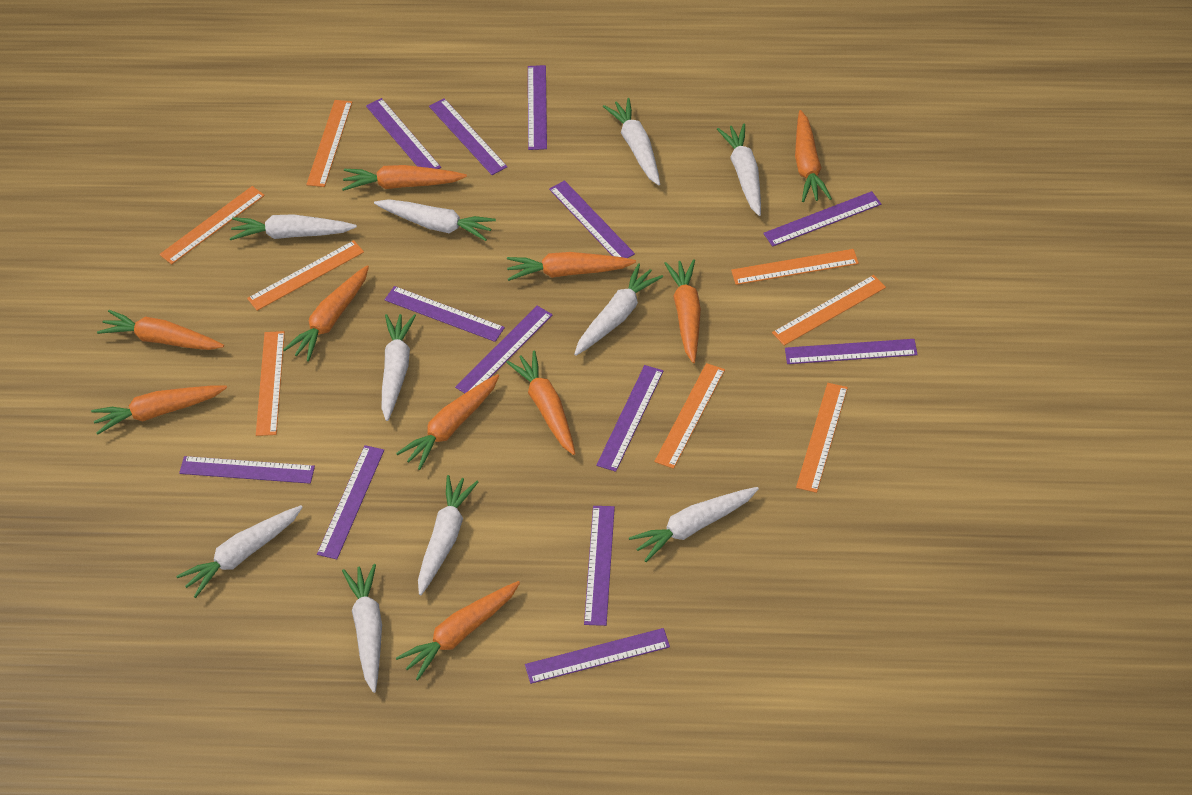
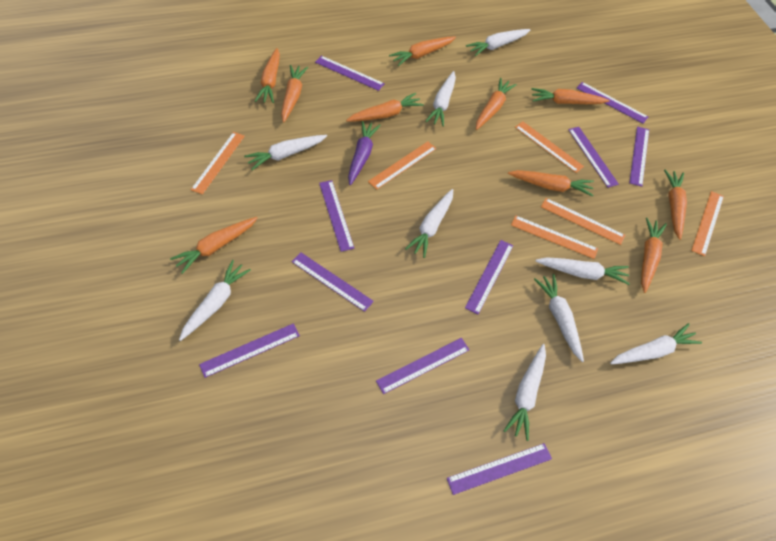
orange ruler: 8 -> 6
purple carrot: 0 -> 1
purple ruler: 13 -> 10
white carrot: 10 -> 9

